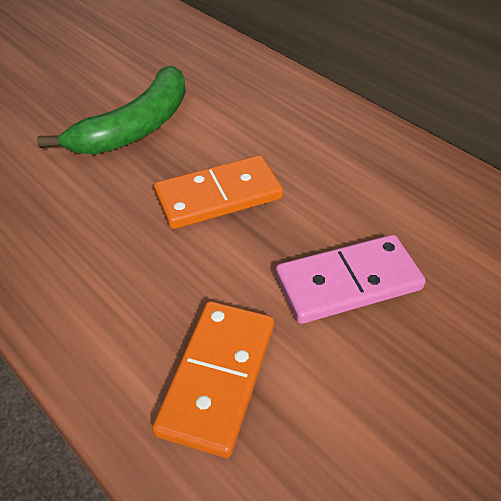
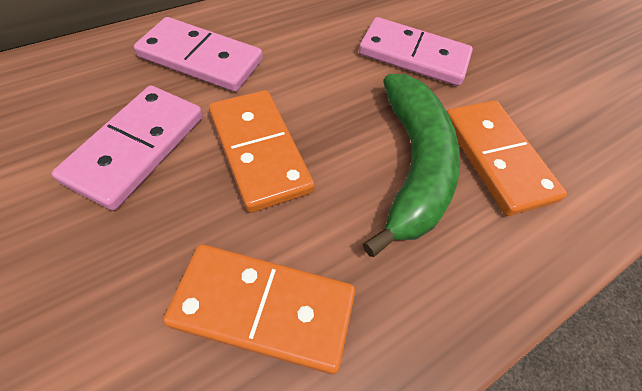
orange domino: 2 -> 3
pink domino: 1 -> 3

